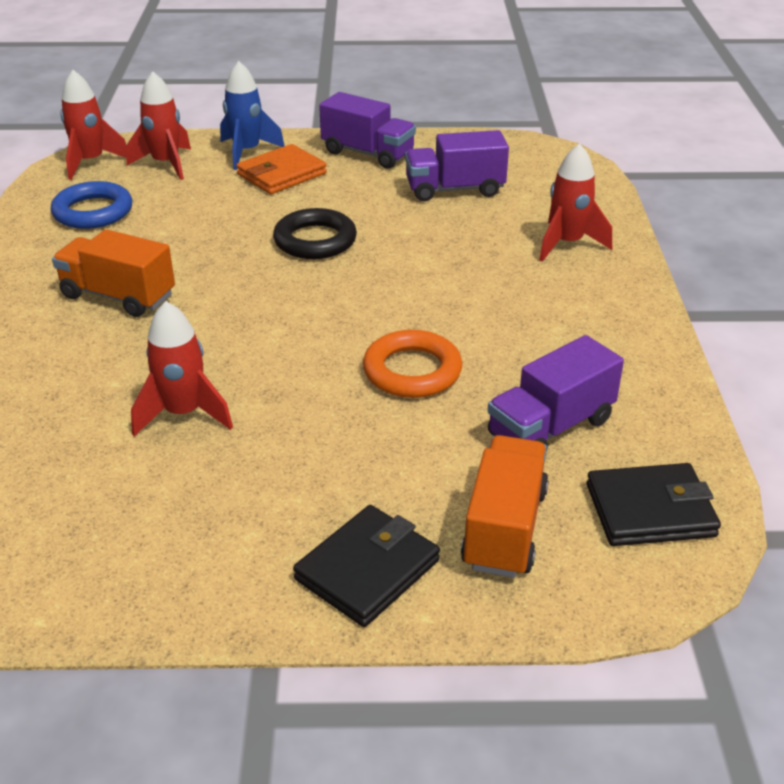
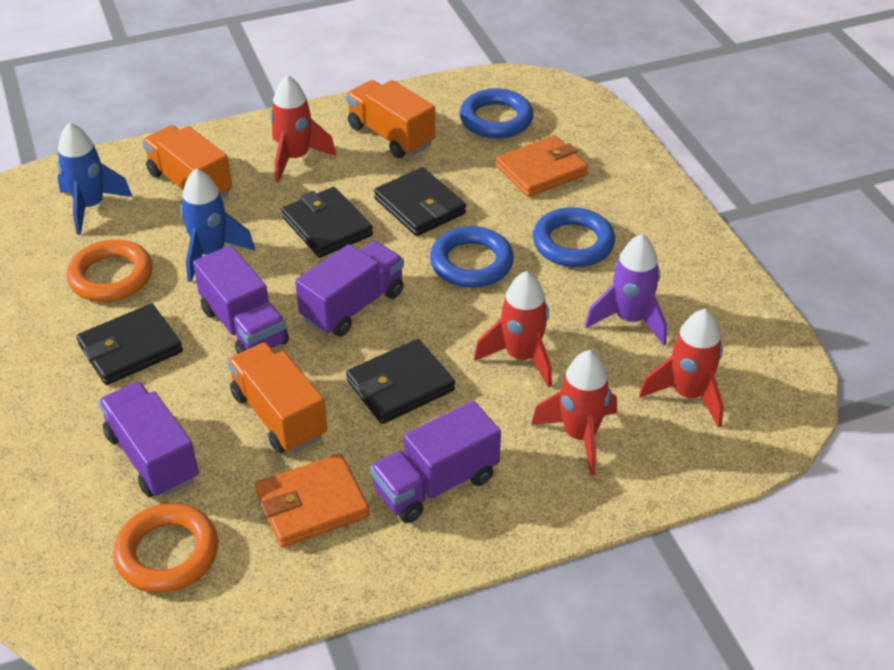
black ring: 1 -> 0
black wallet: 2 -> 4
blue ring: 1 -> 3
blue rocket: 1 -> 2
orange ring: 1 -> 2
orange truck: 2 -> 3
orange wallet: 1 -> 2
purple rocket: 0 -> 1
purple truck: 3 -> 4

